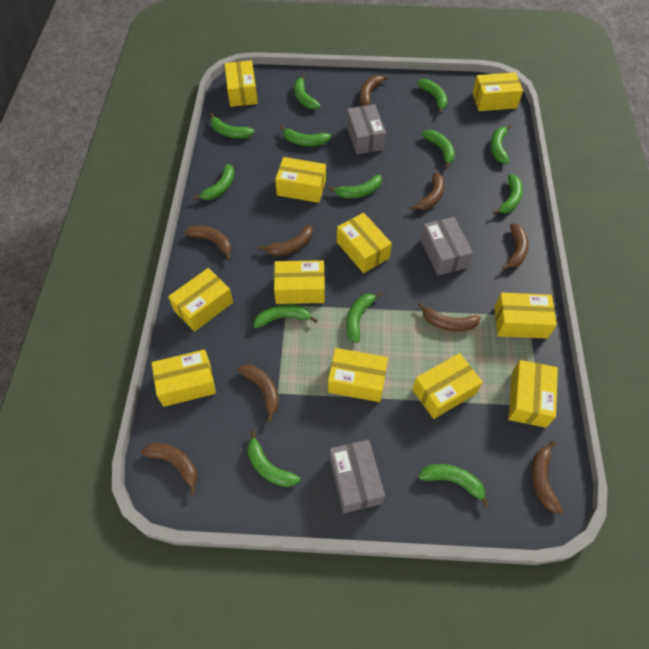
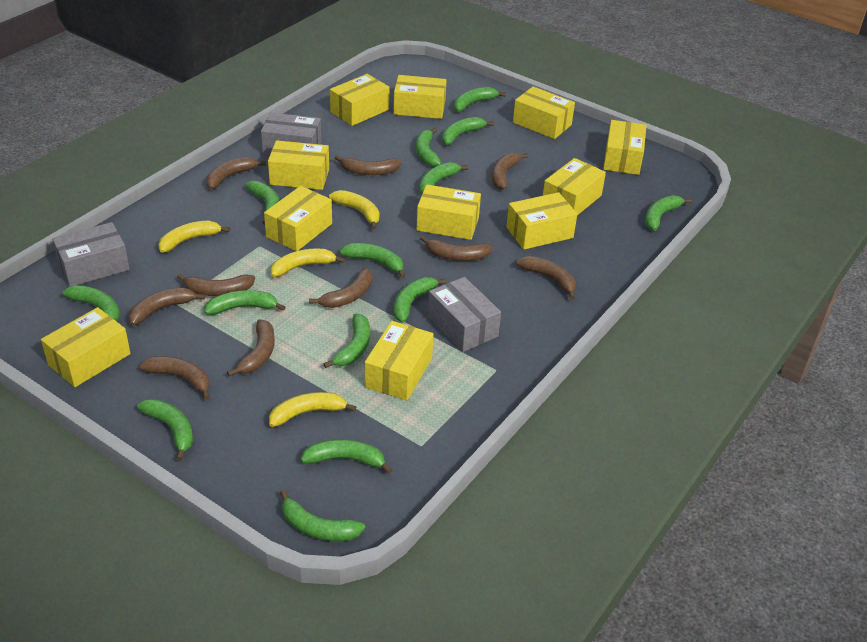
brown banana: 9 -> 10
green banana: 13 -> 14
yellow banana: 0 -> 4

